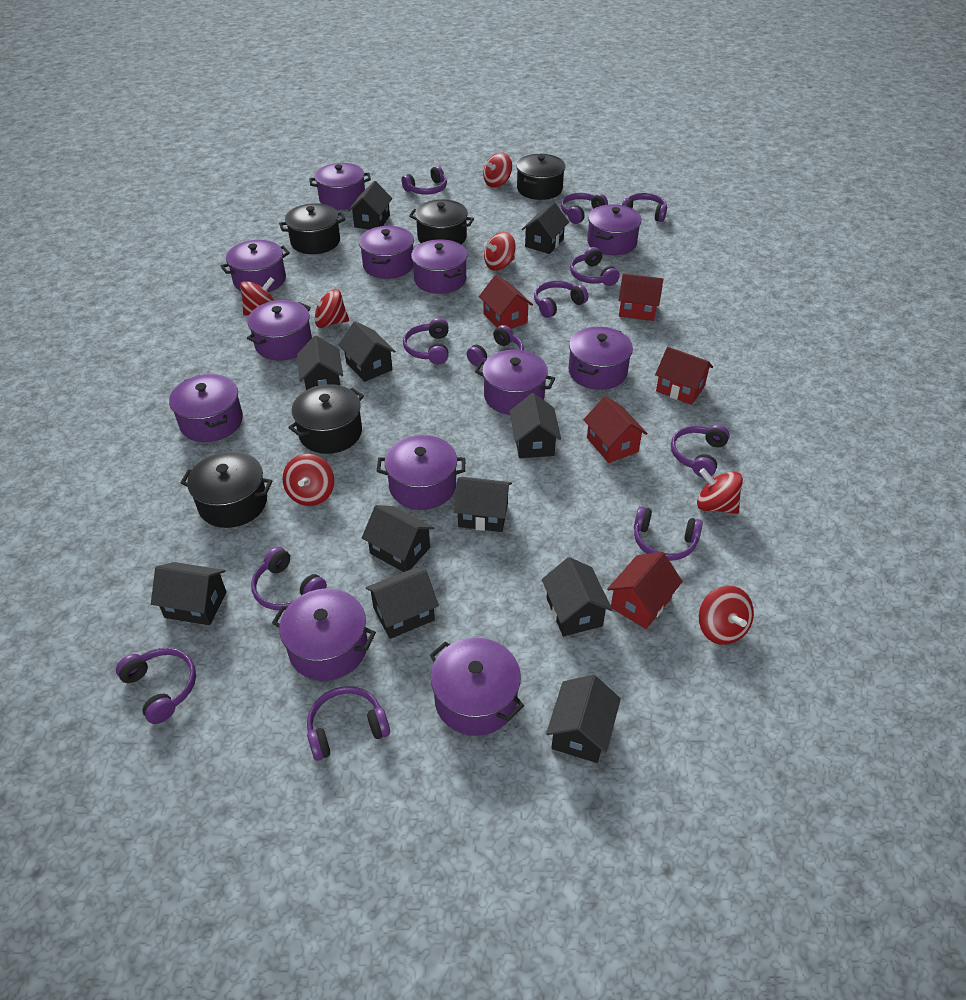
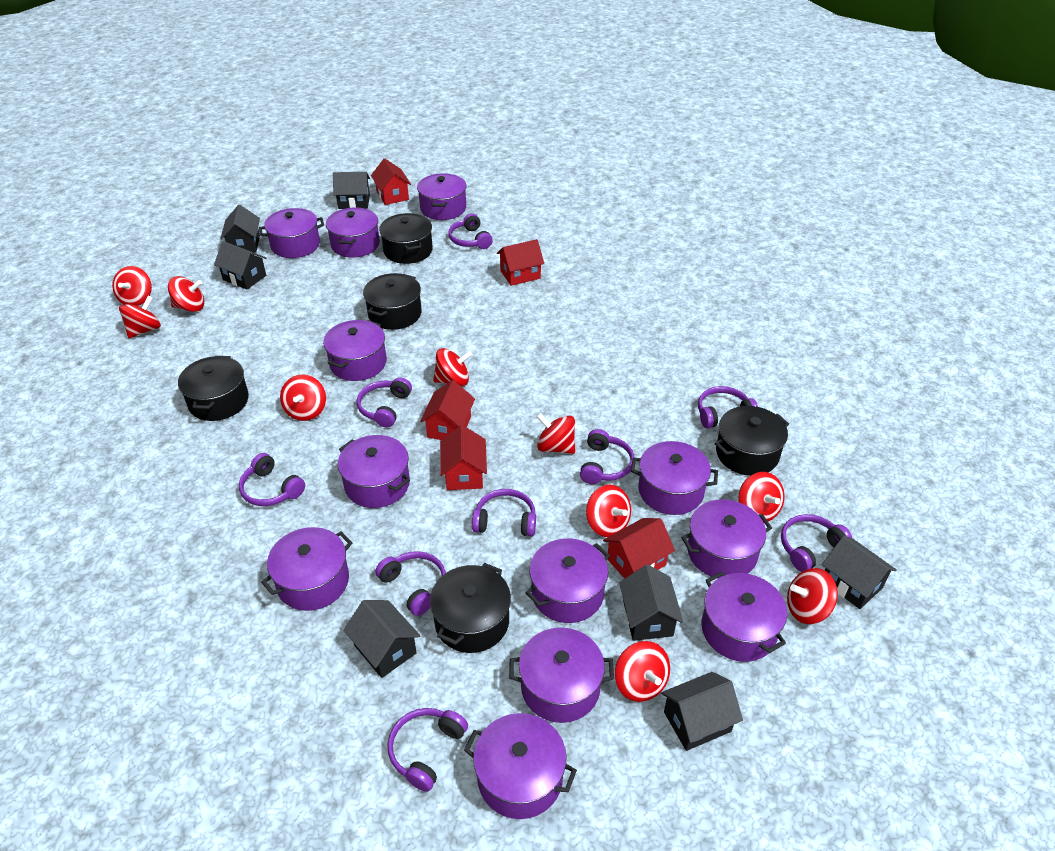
black house: 11 -> 7
purple headphones: 12 -> 9
red spinning top: 7 -> 10

